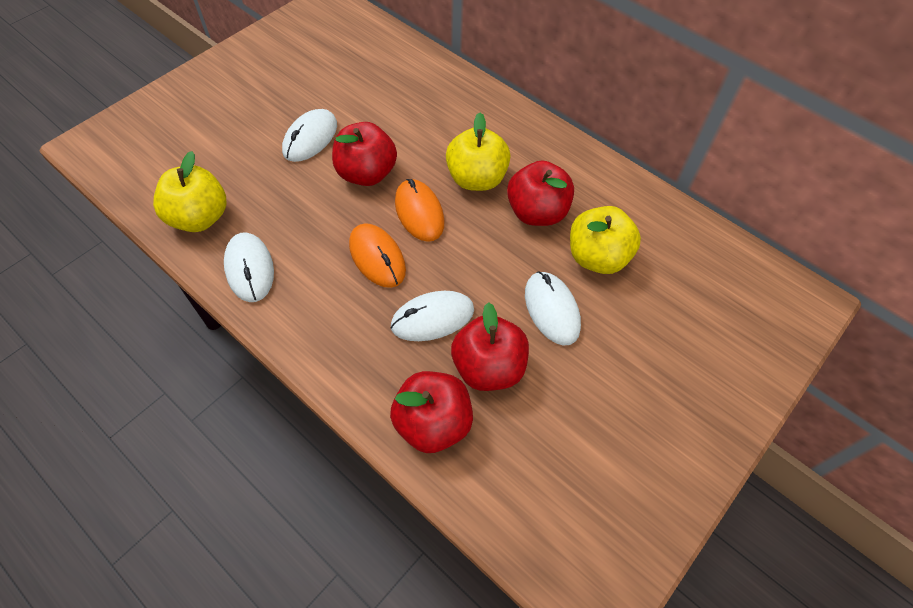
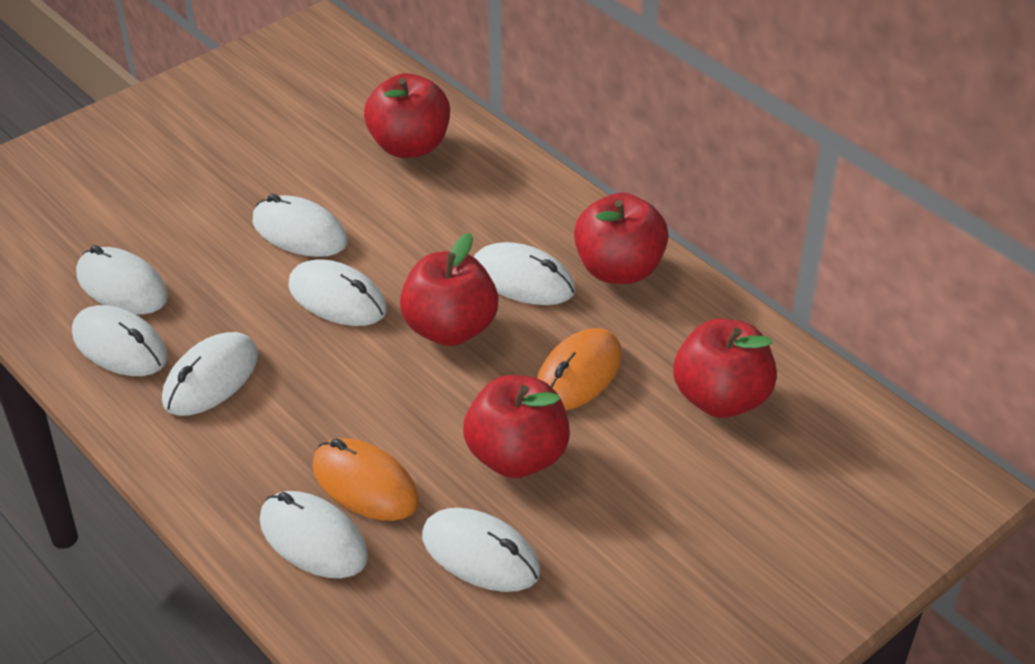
red apple: 4 -> 5
white mouse: 4 -> 8
yellow apple: 3 -> 0

